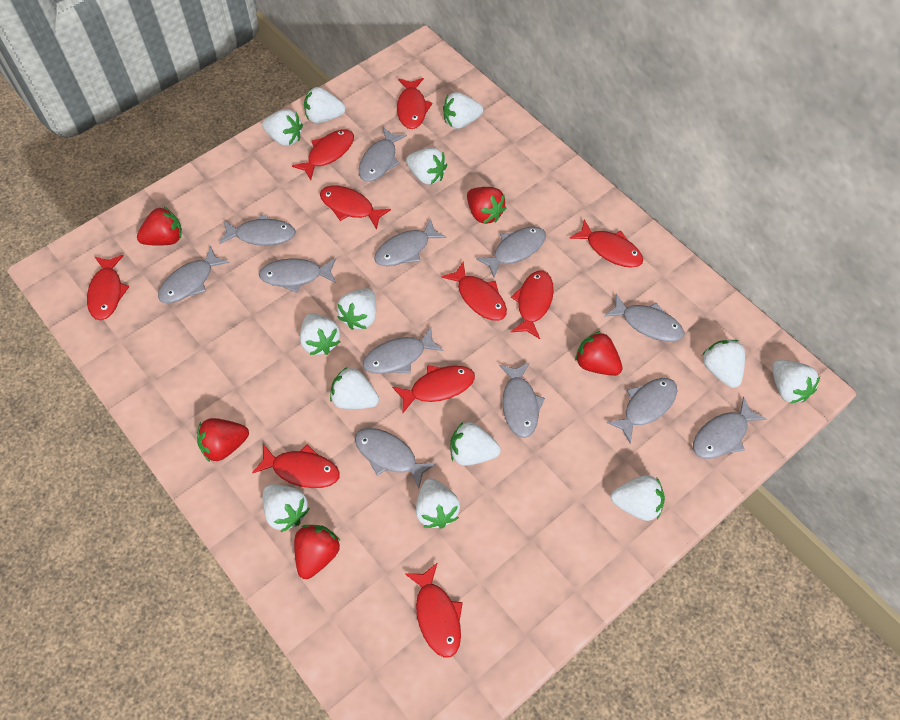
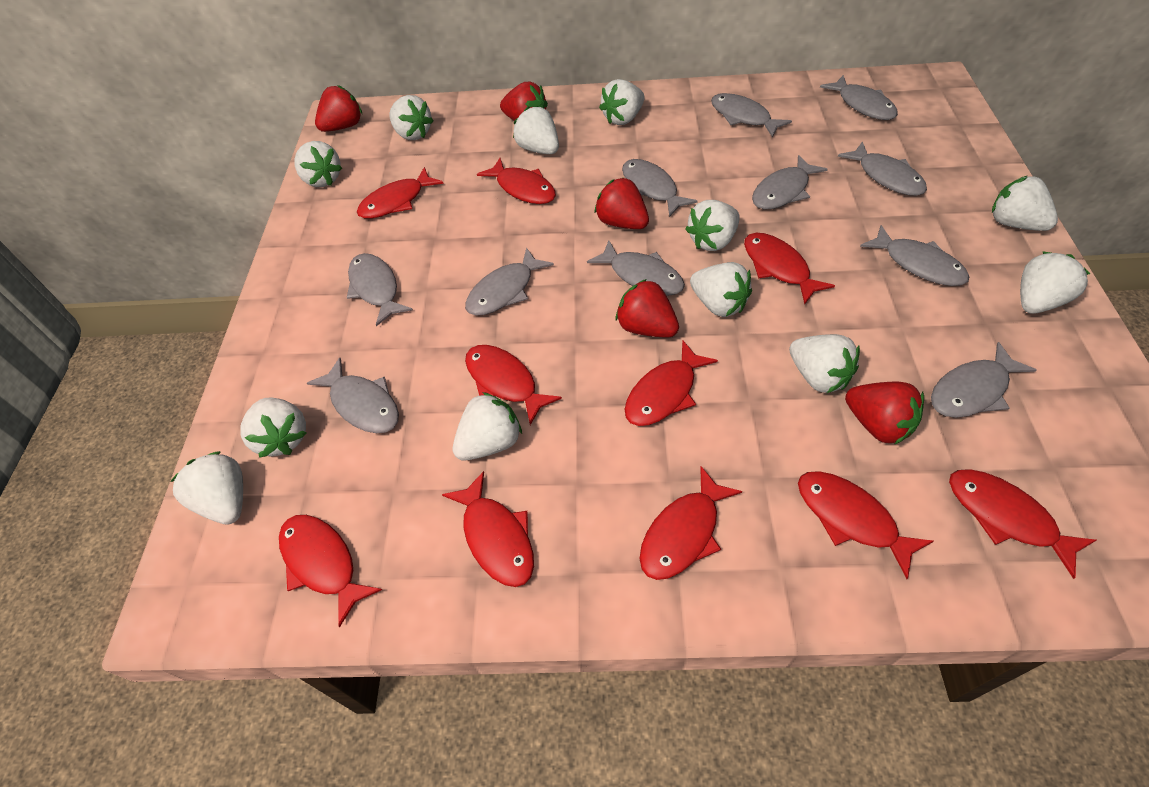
grey fish: 12 -> 11
white strawberry: 13 -> 12

